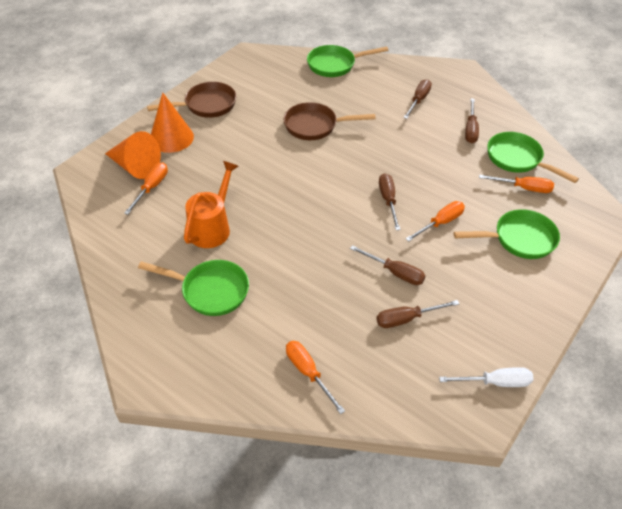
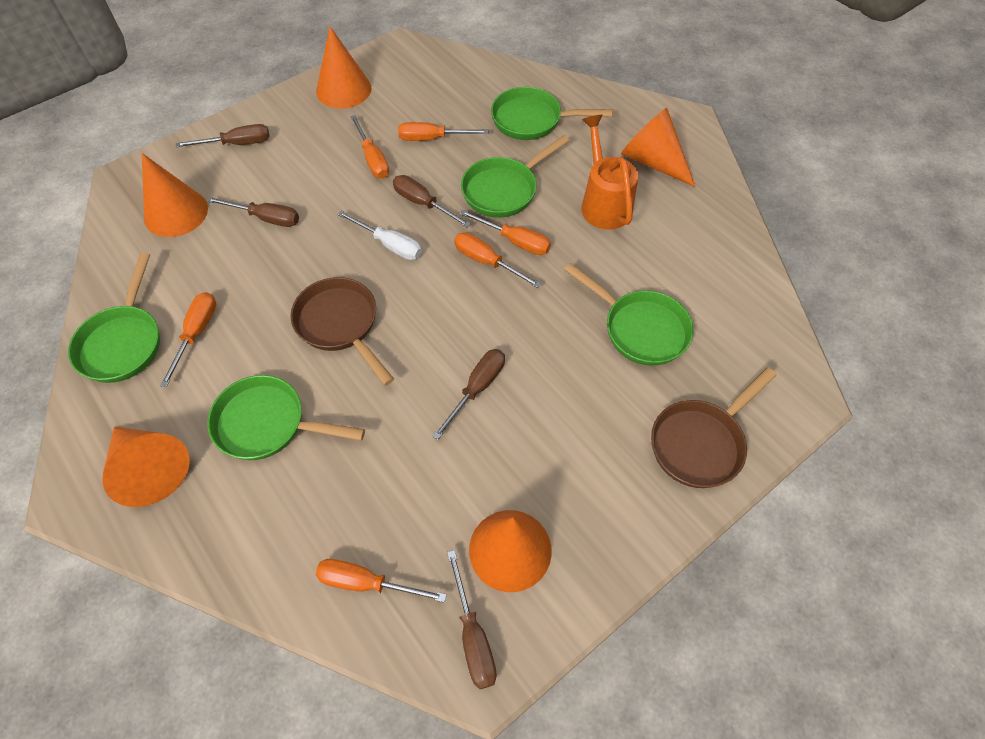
green pan: 4 -> 5
orange cone: 2 -> 5
orange screwdriver: 4 -> 6

